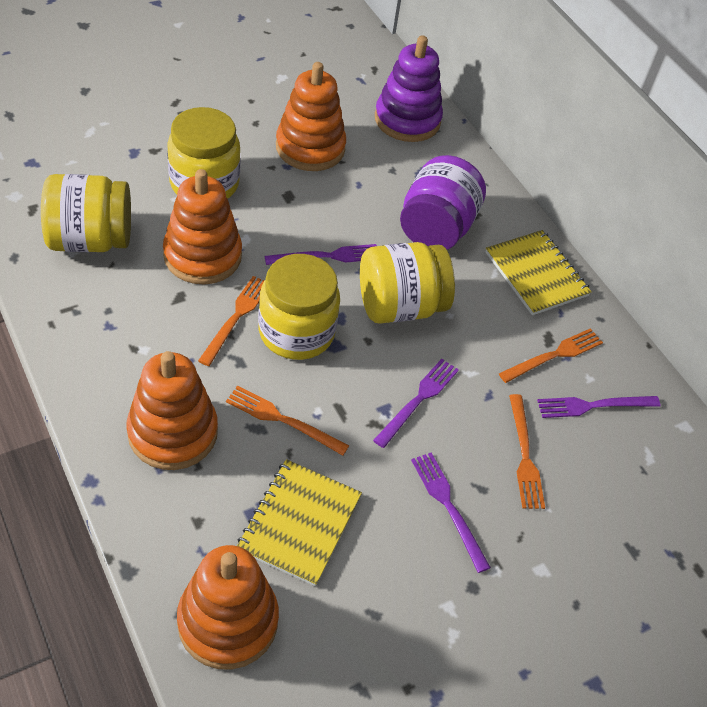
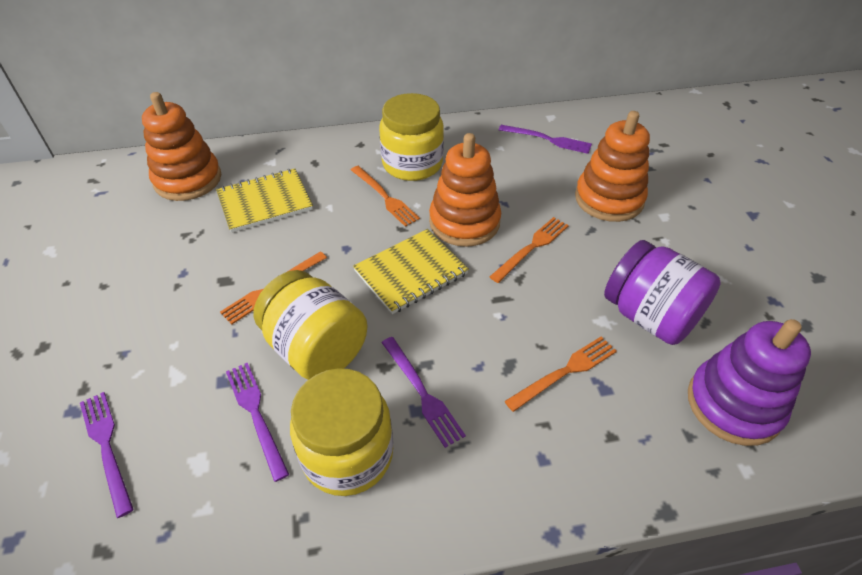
orange stacking toy: 4 -> 3
yellow jar: 4 -> 3

